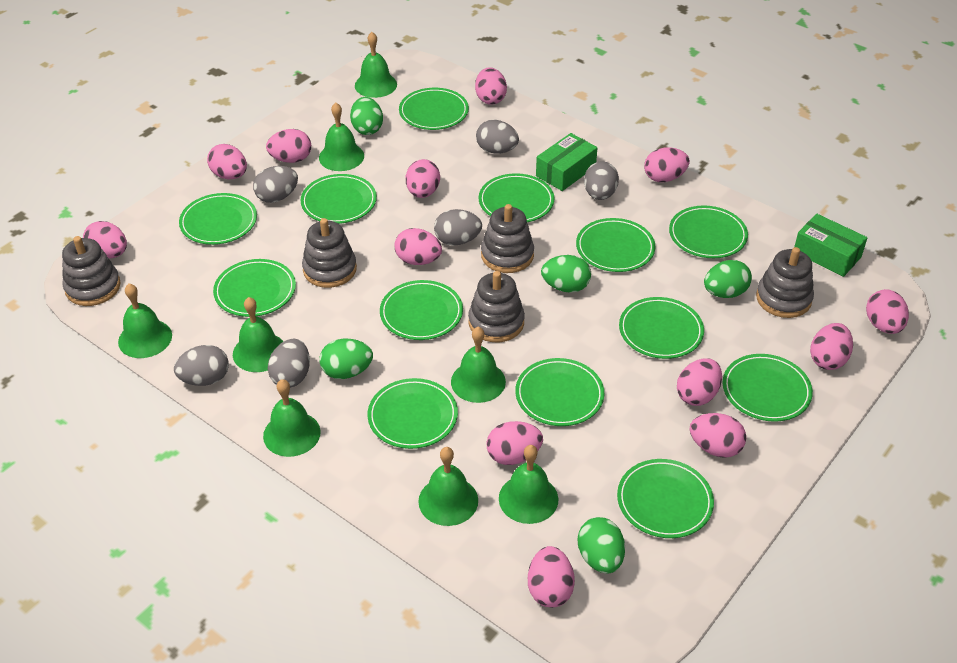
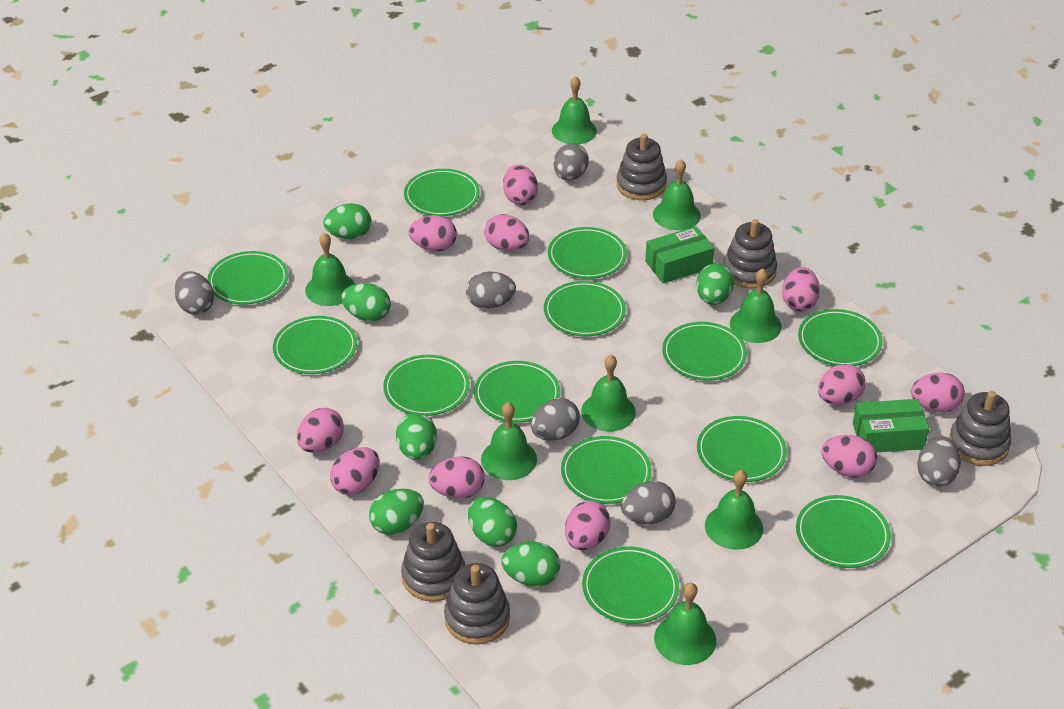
green egg: 5 -> 7
pink egg: 13 -> 11

